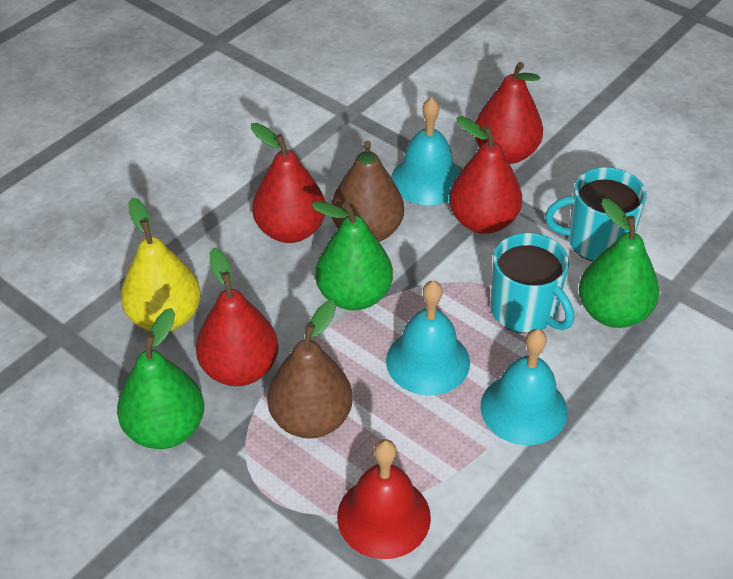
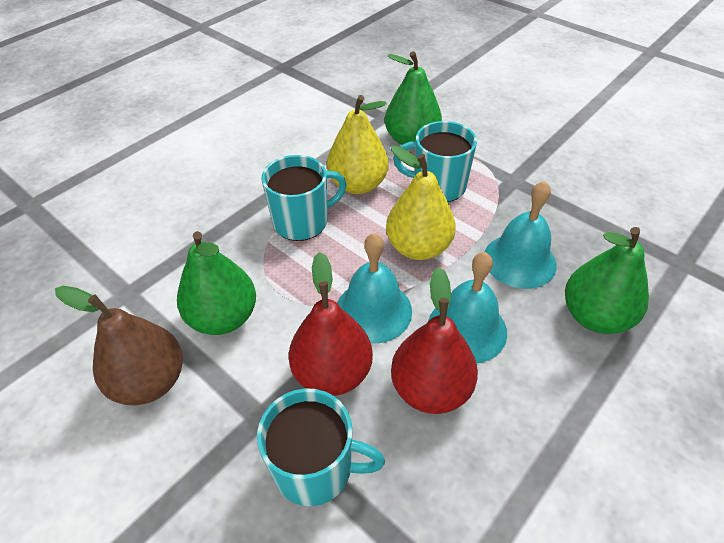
brown pear: 2 -> 1
red bell: 1 -> 0
red pear: 4 -> 2
turquoise mug: 2 -> 3
yellow pear: 1 -> 2

